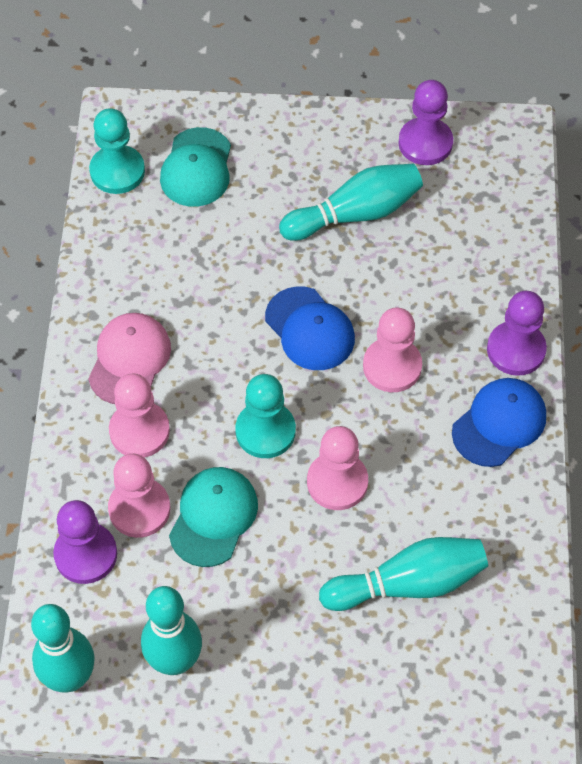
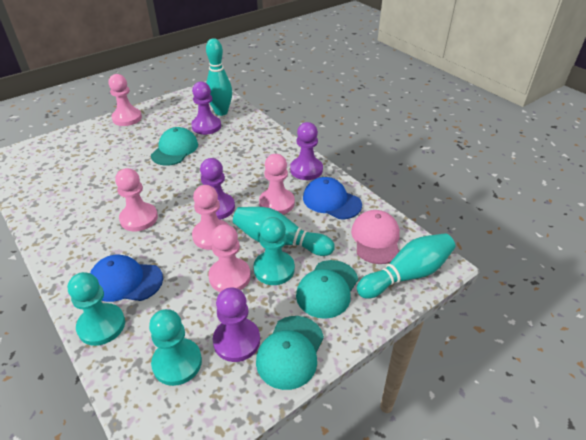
pink pawn: 4 -> 5
purple pawn: 3 -> 4
turquoise bowling pin: 4 -> 3
turquoise cap: 2 -> 3
turquoise pawn: 2 -> 3

